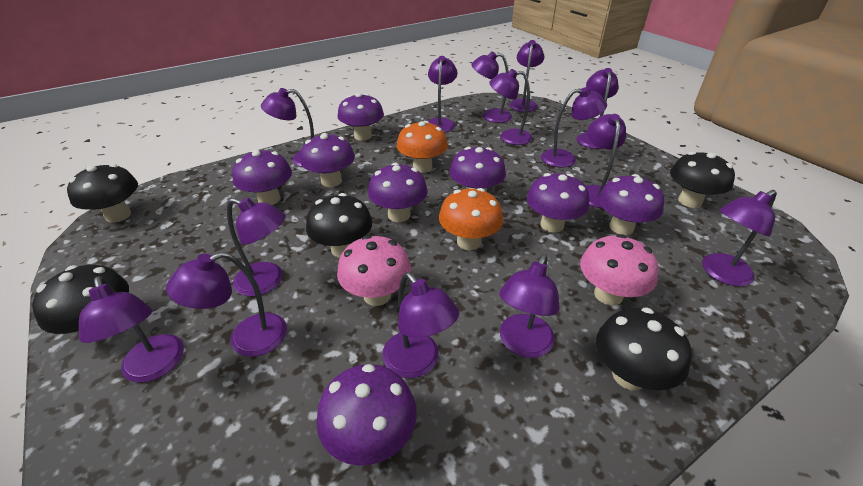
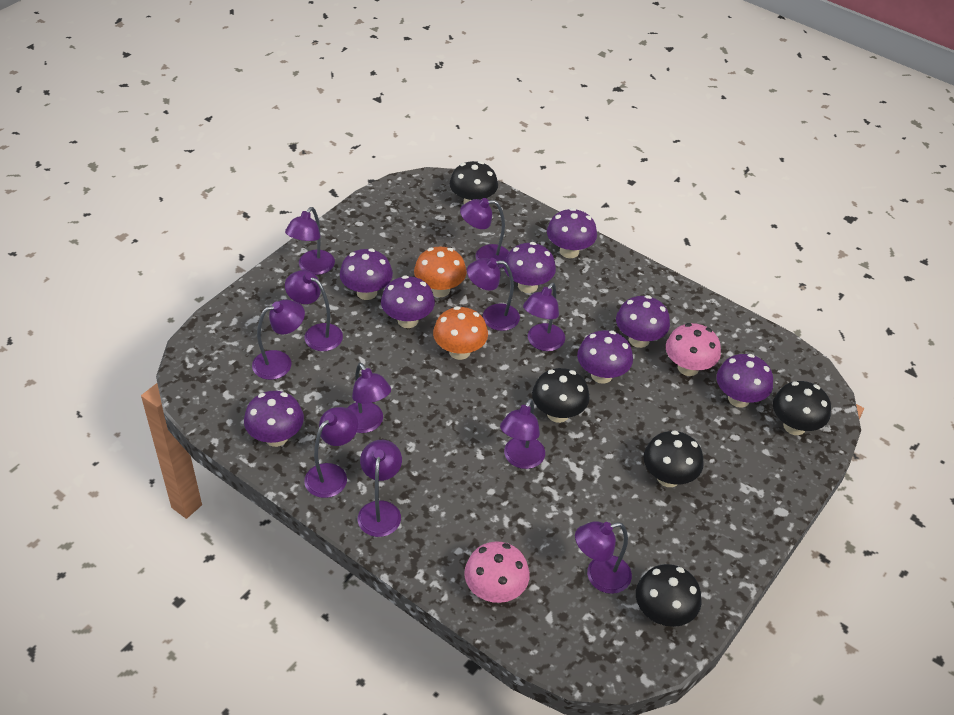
purple lamp: 14 -> 11

